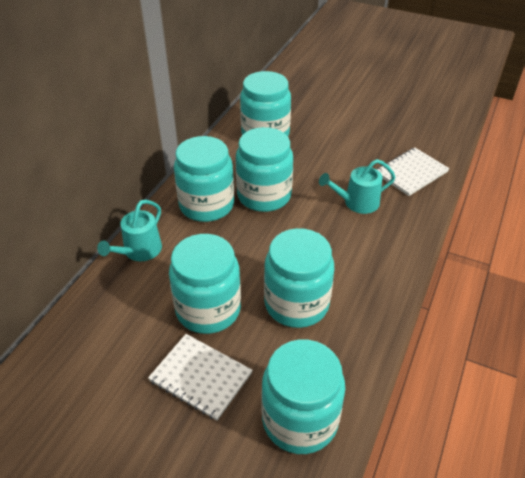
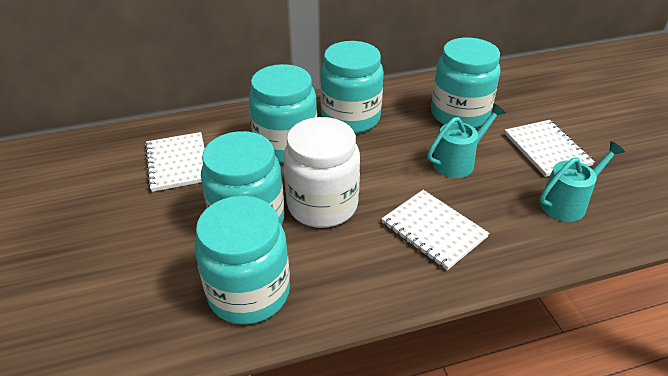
turquoise jar: 6 -> 5
white jar: 0 -> 1
white notebook: 2 -> 3

